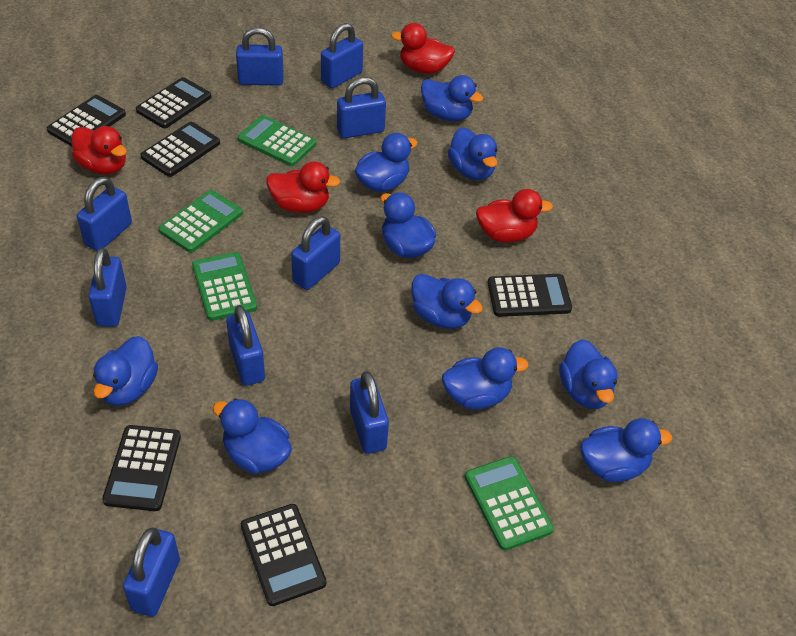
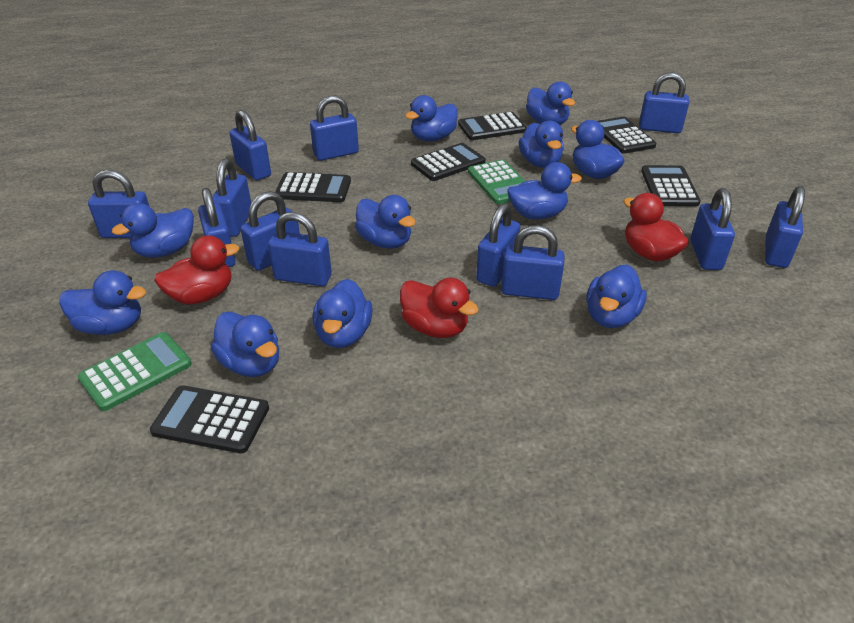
blue duck: 10 -> 11
blue padlock: 9 -> 12
green calculator: 4 -> 2
red duck: 4 -> 3

